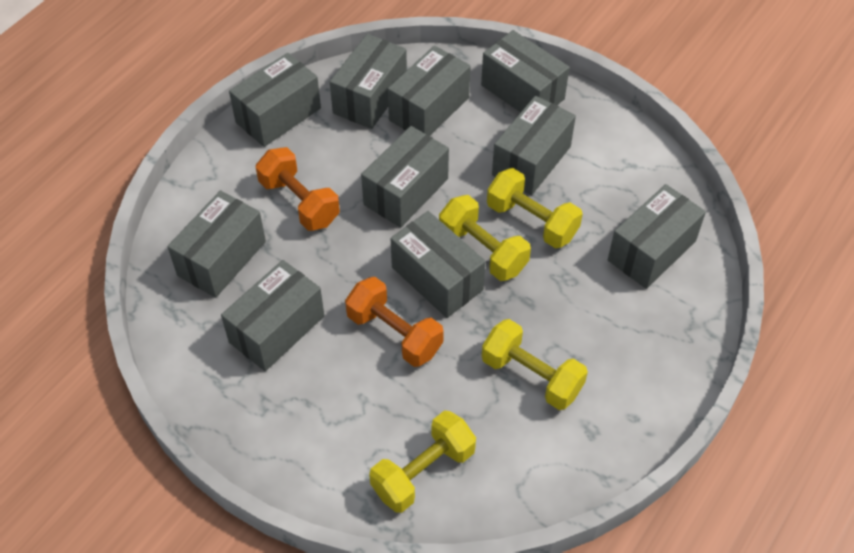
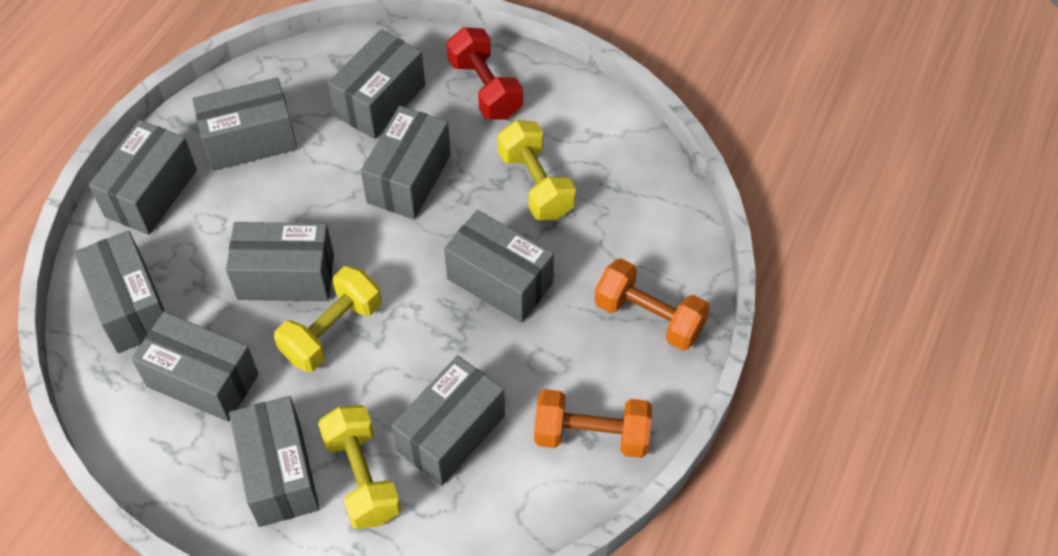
red dumbbell: 0 -> 1
yellow dumbbell: 4 -> 3

